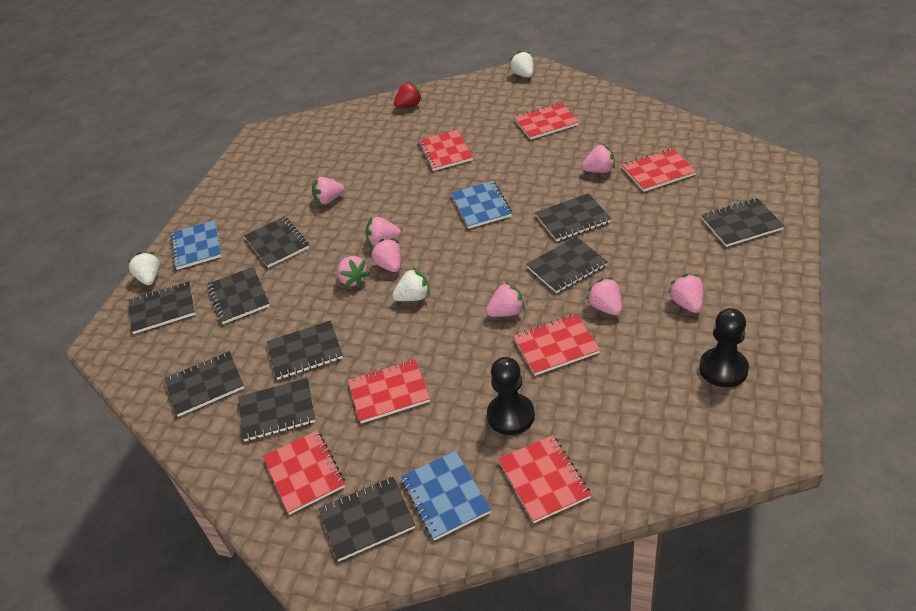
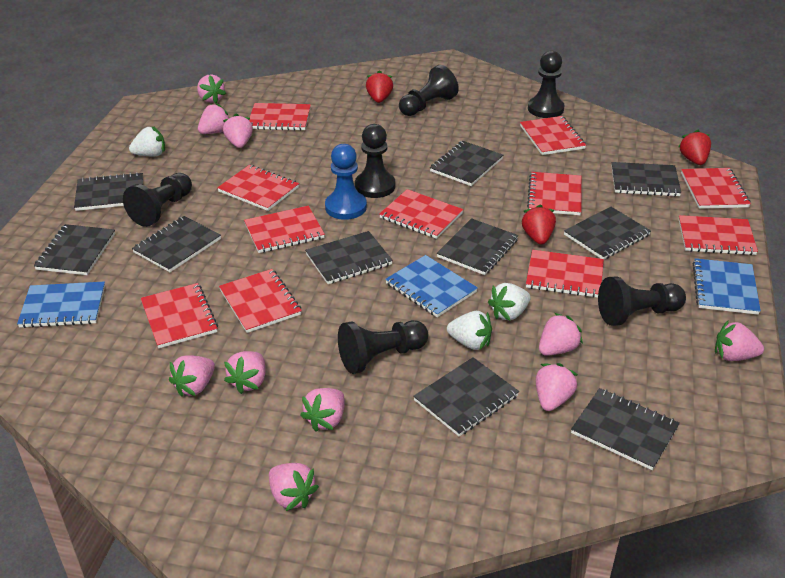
black pawn: 2 -> 6
blue pawn: 0 -> 1
pink strawberry: 8 -> 10
red notebook: 7 -> 11
red strawberry: 1 -> 3

